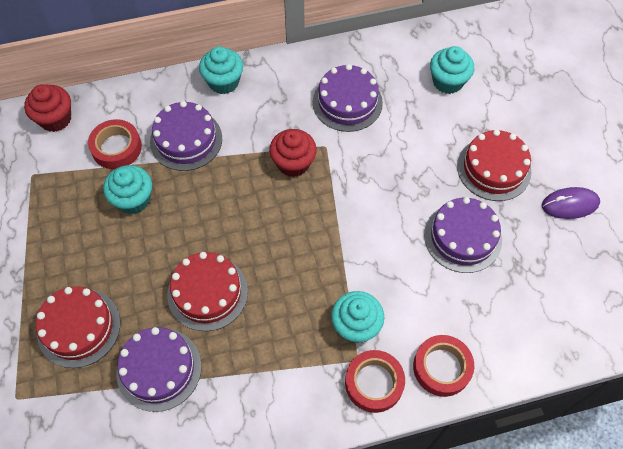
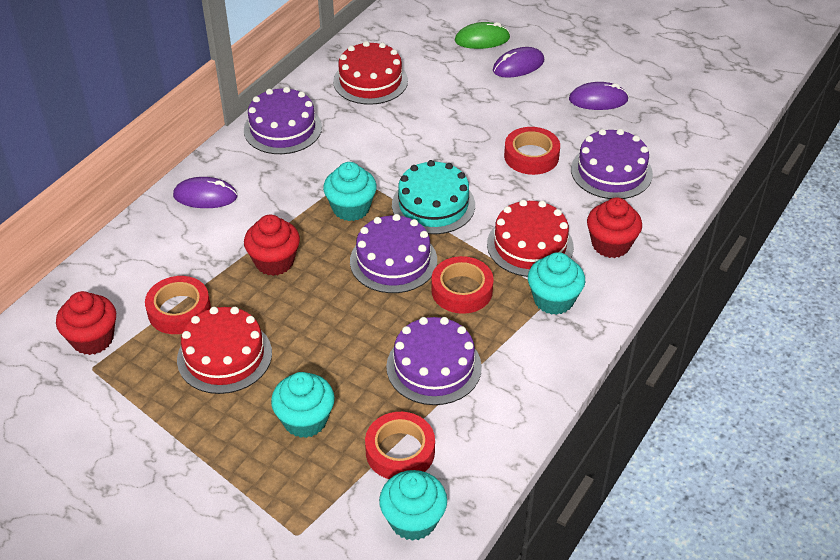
green mouse: 0 -> 1
purple mouse: 1 -> 3
red cupcake: 2 -> 3
red tape: 3 -> 4
turquoise cake: 0 -> 1

